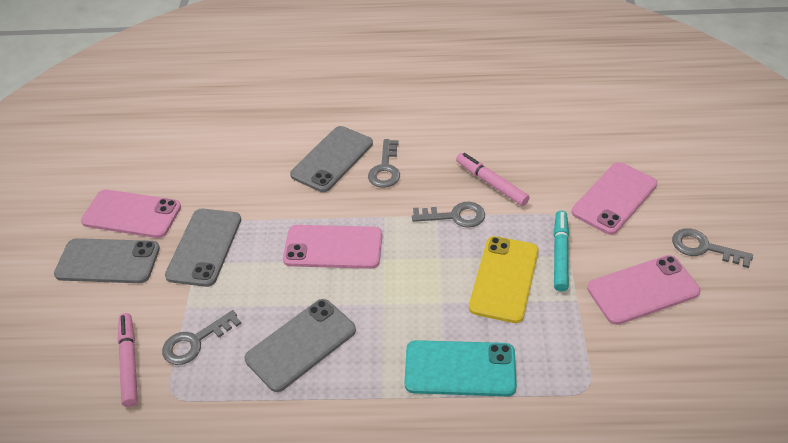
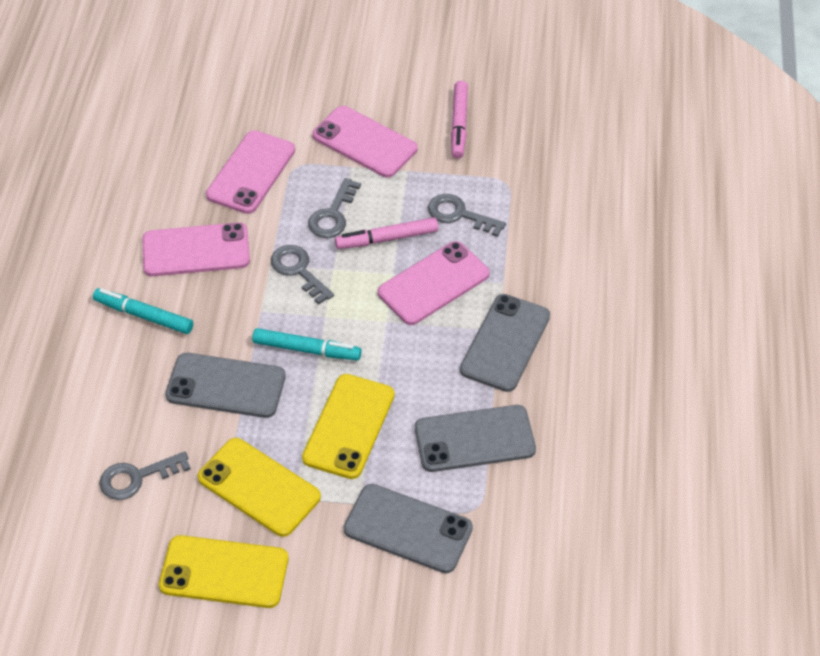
turquoise marker: 1 -> 2
turquoise phone: 1 -> 0
yellow phone: 1 -> 3

